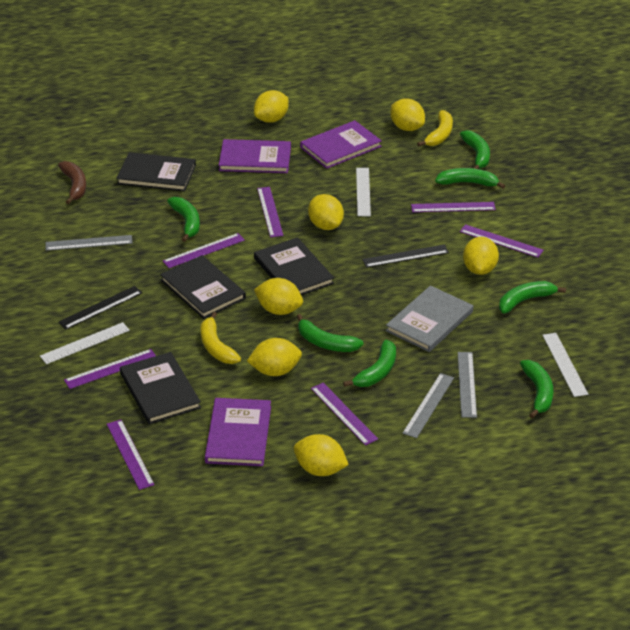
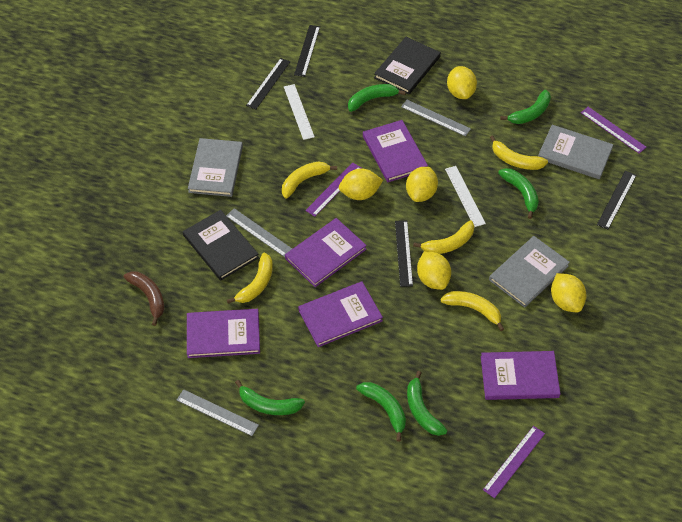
black book: 4 -> 2
black ruler: 2 -> 4
green banana: 7 -> 6
grey book: 1 -> 3
purple book: 3 -> 5
purple ruler: 7 -> 3
white ruler: 3 -> 2
yellow banana: 2 -> 5
yellow lemon: 7 -> 5

